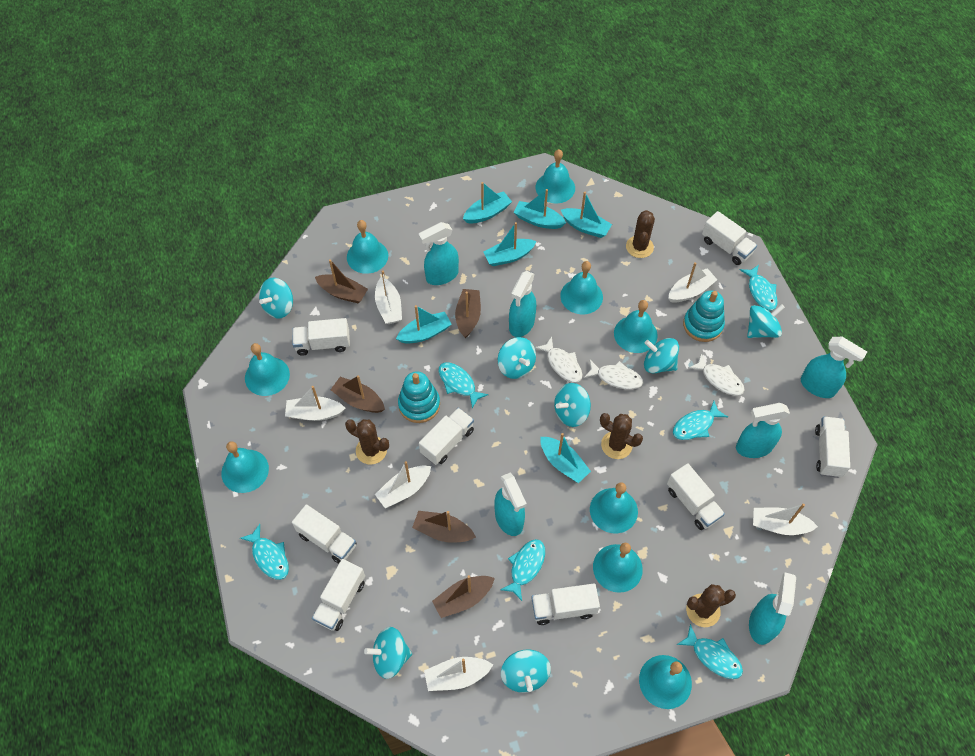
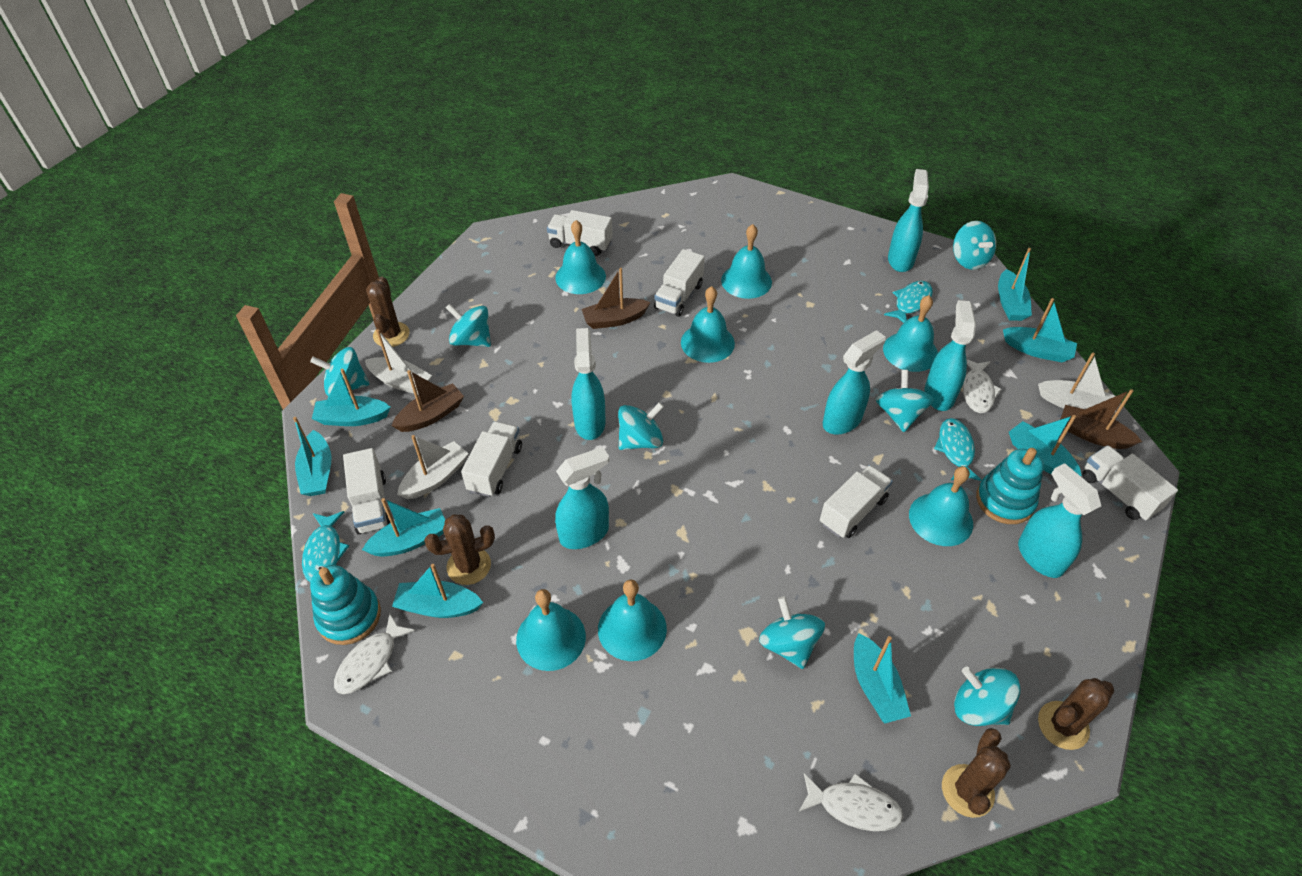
brown boat: 5 -> 3
turquoise bell: 9 -> 7
turquoise boat: 6 -> 8
turquoise fish: 6 -> 3
white boat: 6 -> 3
white truck: 8 -> 6

